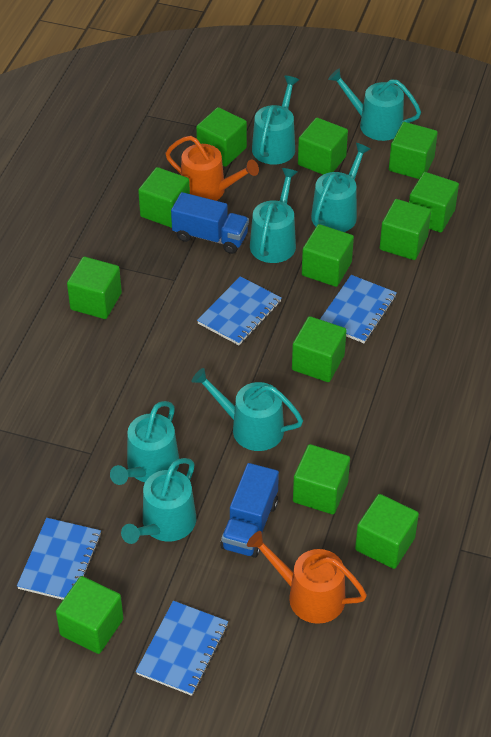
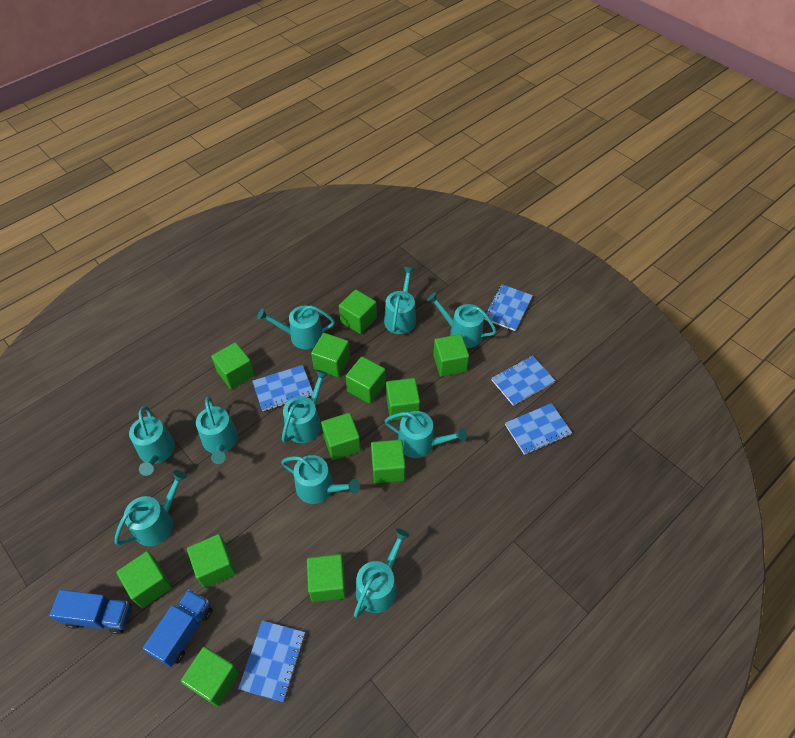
blue notebook: 4 -> 5
orange watering can: 2 -> 0
turquoise watering can: 7 -> 10

